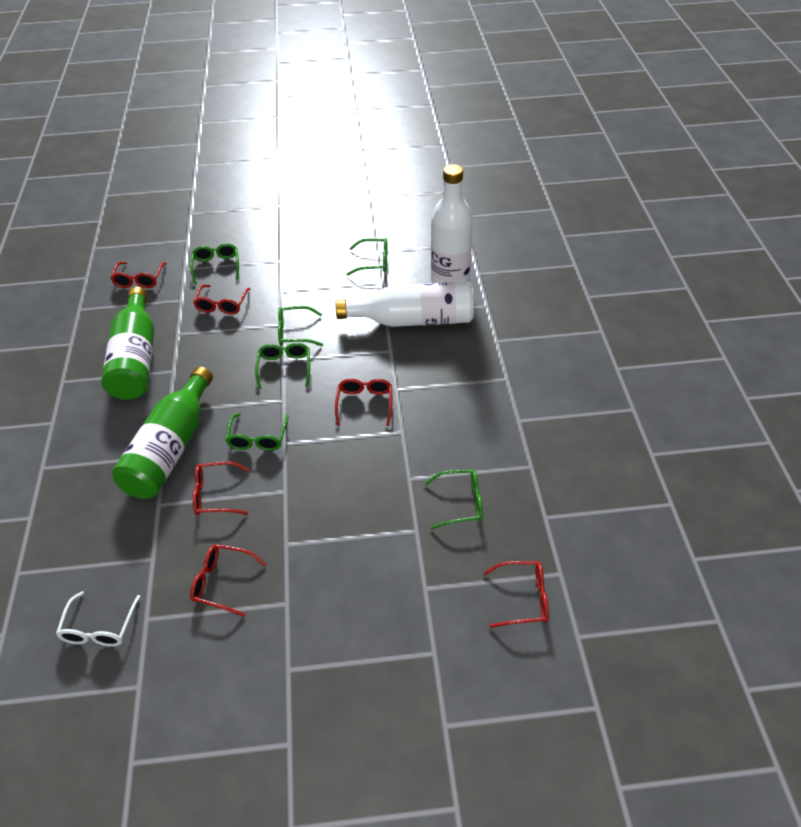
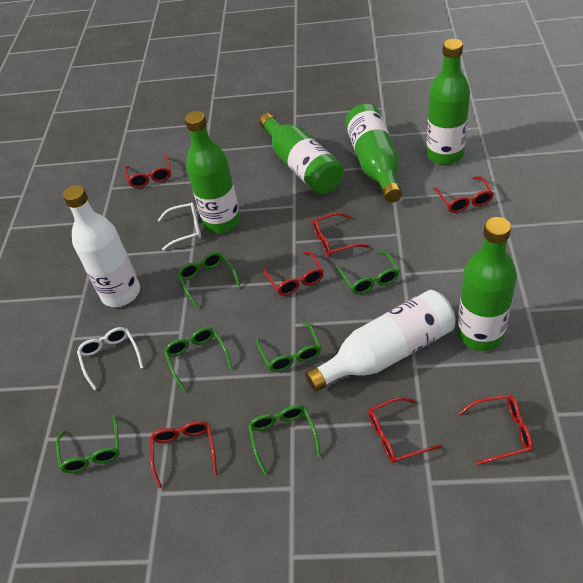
green bottle: 2 -> 5
red glasses: 6 -> 7
white glasses: 1 -> 2

